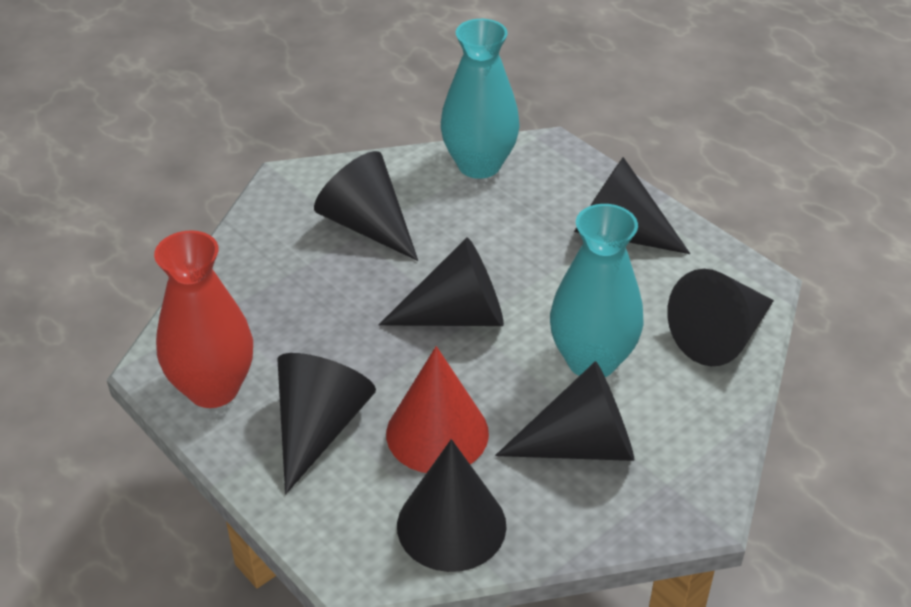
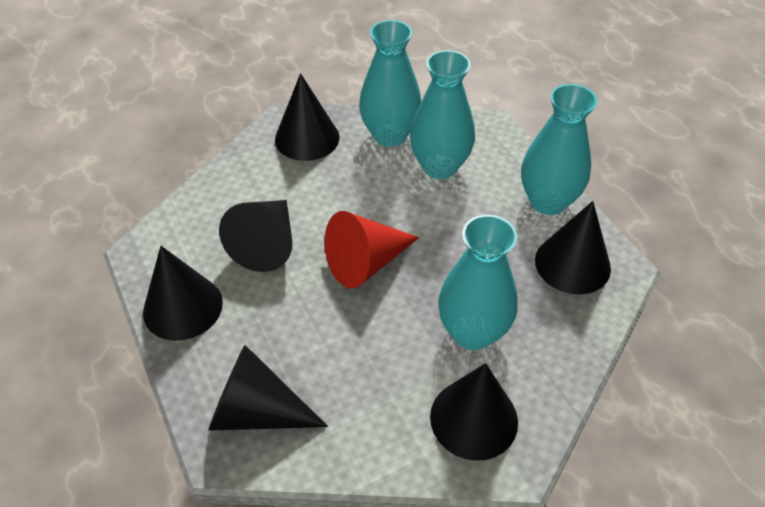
black cone: 7 -> 6
red vase: 1 -> 0
turquoise vase: 2 -> 4

